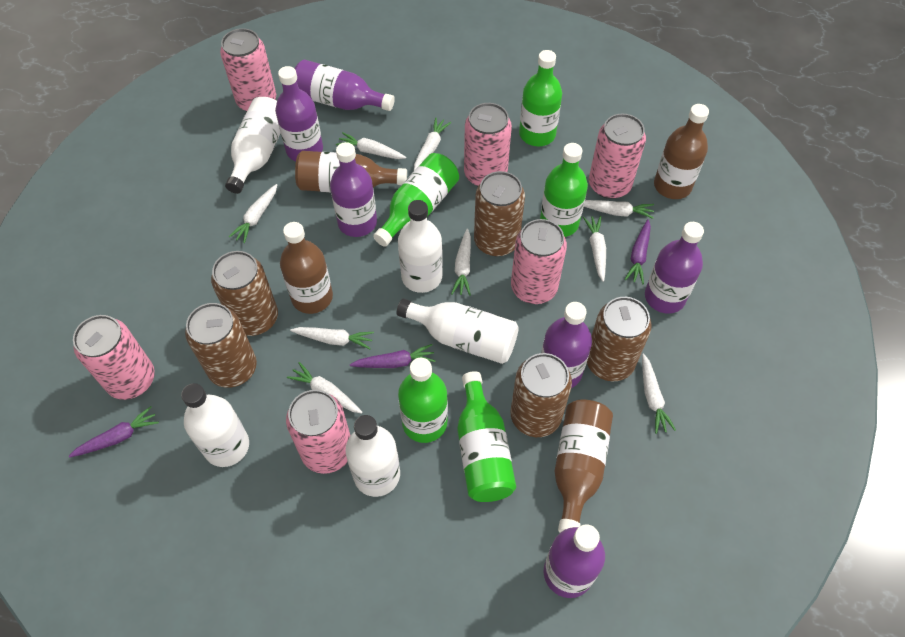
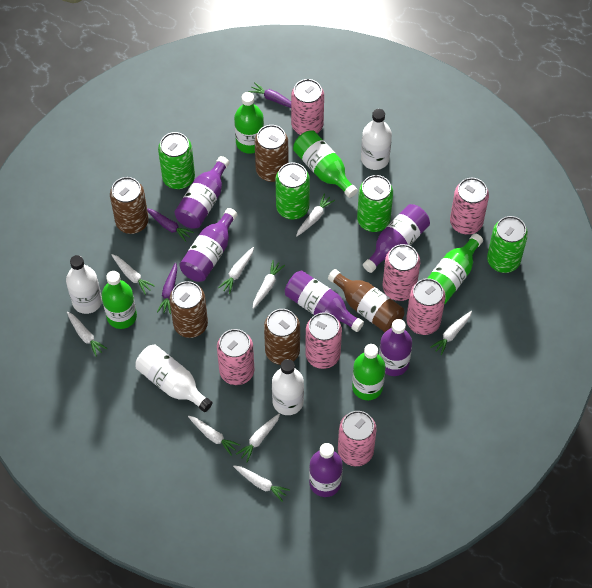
brown bottle: 4 -> 1
brown can: 5 -> 4
green can: 0 -> 4
pink can: 6 -> 7
white bottle: 5 -> 4

